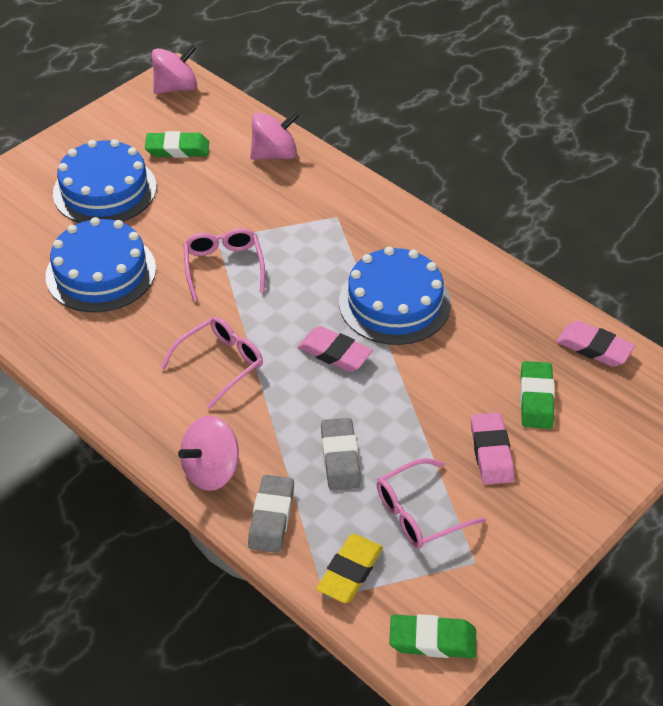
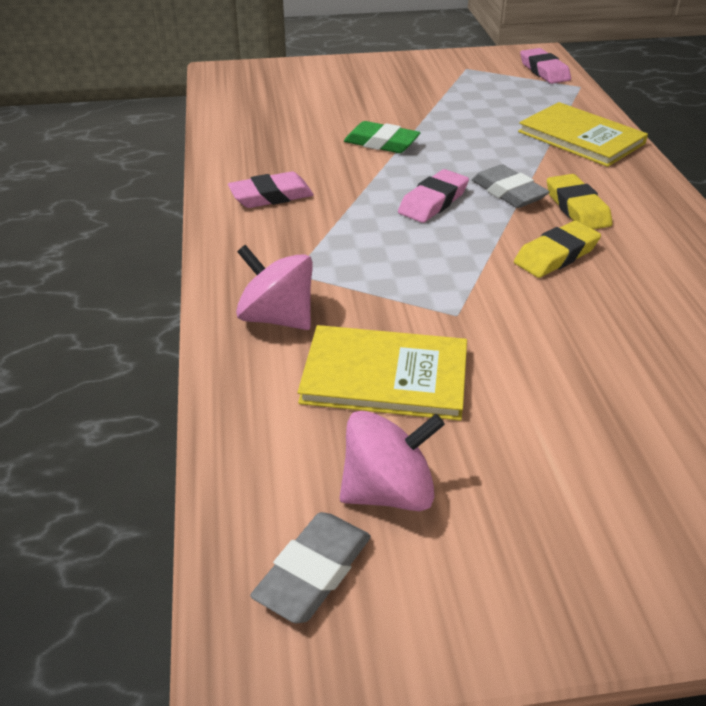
blue cake: 3 -> 0
green eraser: 3 -> 1
pink glasses: 3 -> 0
pink spinning top: 3 -> 2
yellow book: 0 -> 2
yellow eraser: 1 -> 2

